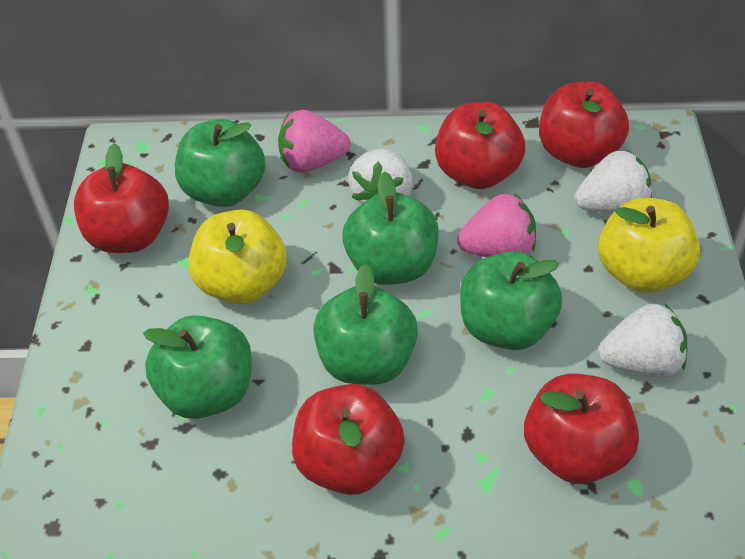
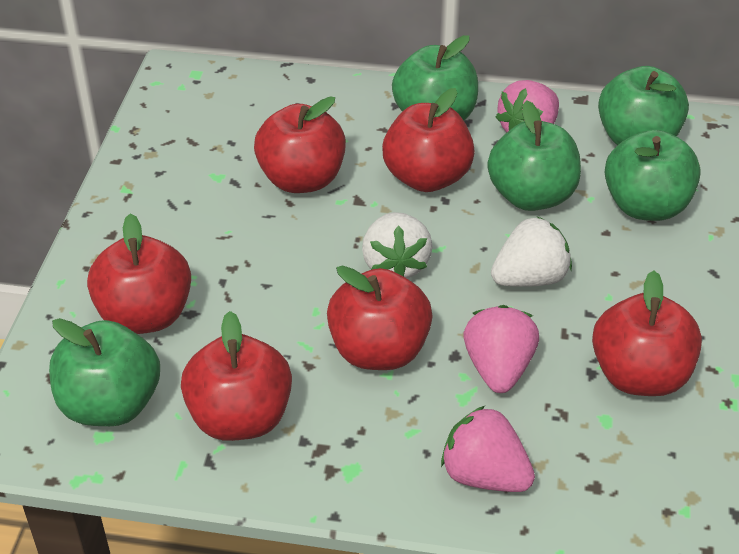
pink strawberry: 2 -> 3
red apple: 5 -> 6
white strawberry: 3 -> 2
yellow apple: 2 -> 0

